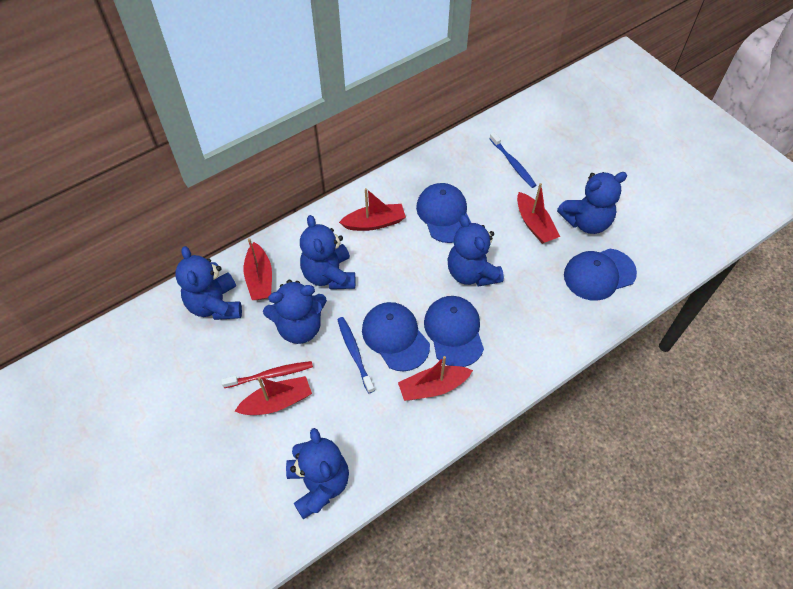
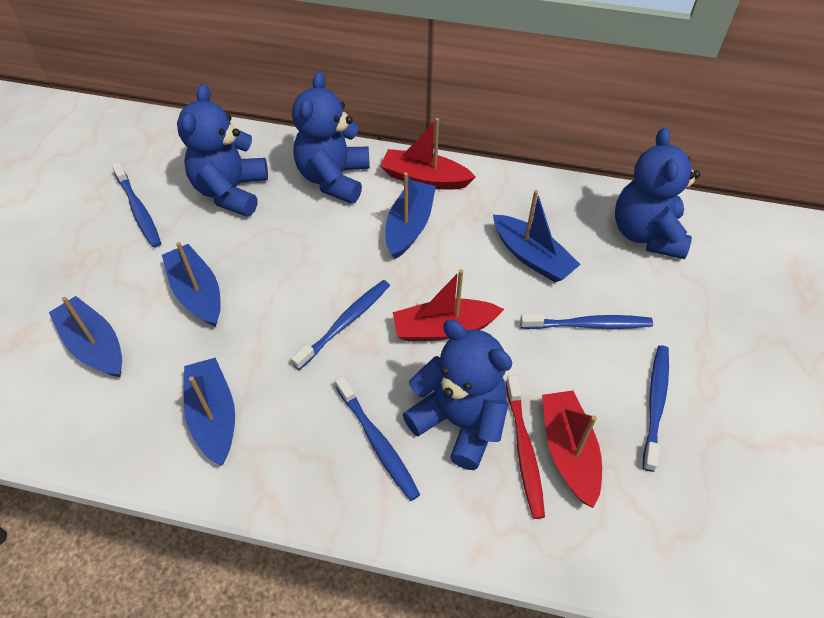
blue boat: 0 -> 5
blue cap: 4 -> 0
blue teddy bear: 6 -> 4
blue toothbrush: 2 -> 5
red boat: 5 -> 3

